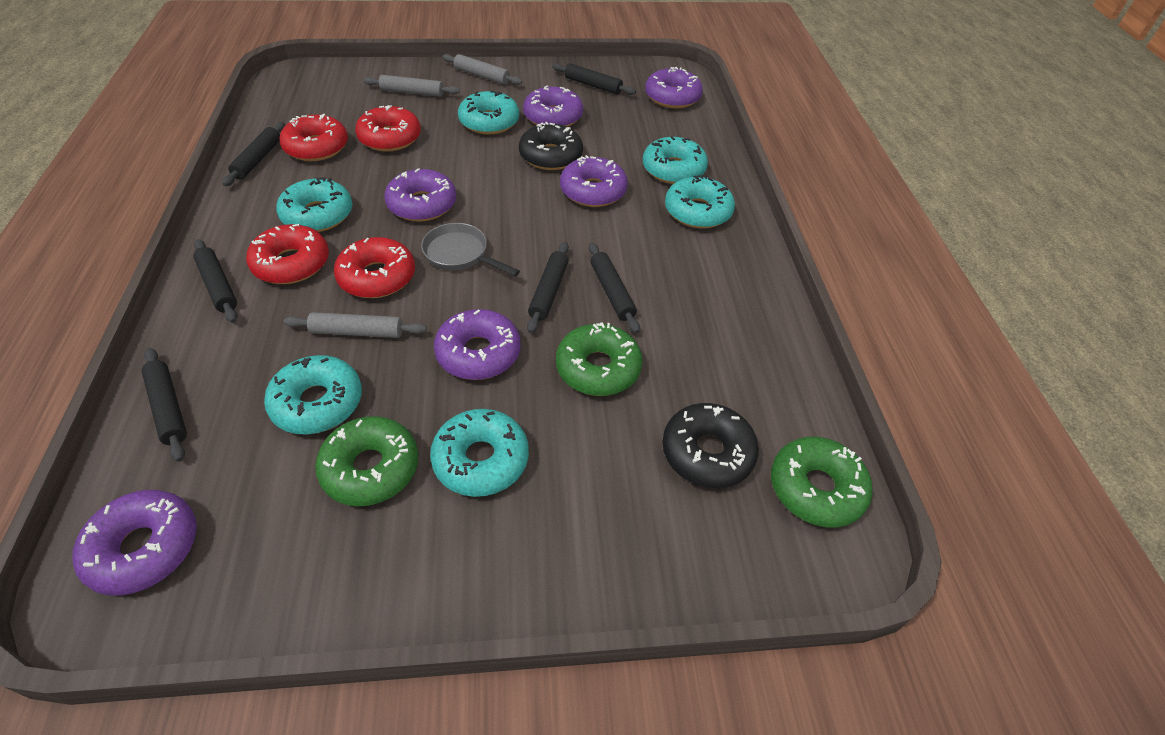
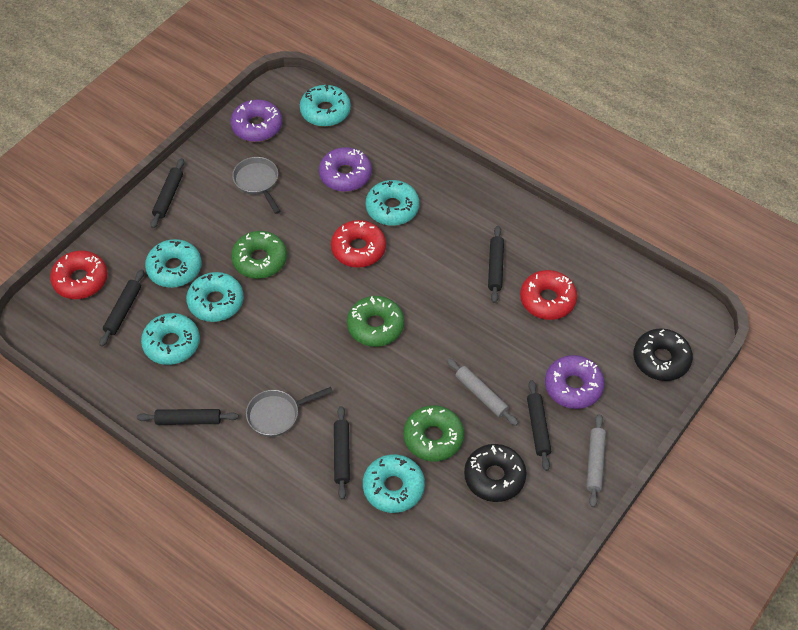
grey pan: 1 -> 2
grey rolling pin: 3 -> 2
purple donut: 6 -> 3
red donut: 4 -> 3

